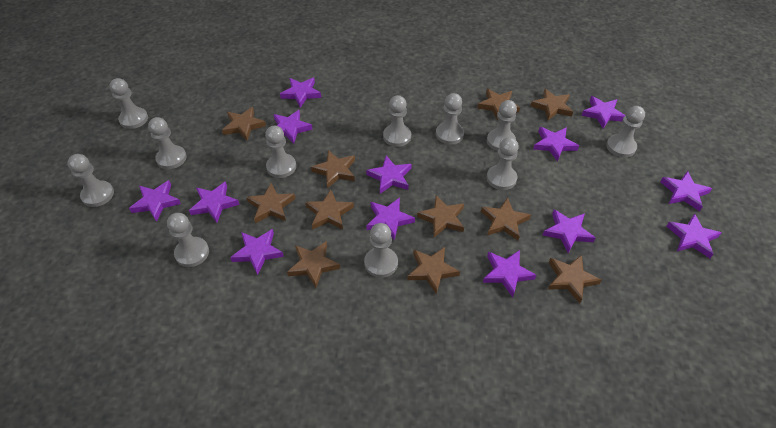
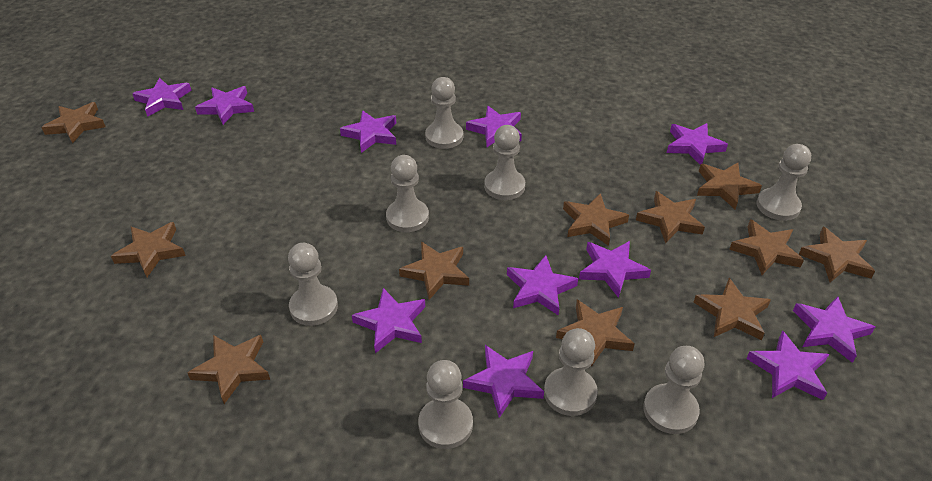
grey pawn: 11 -> 8
purple star: 13 -> 11

